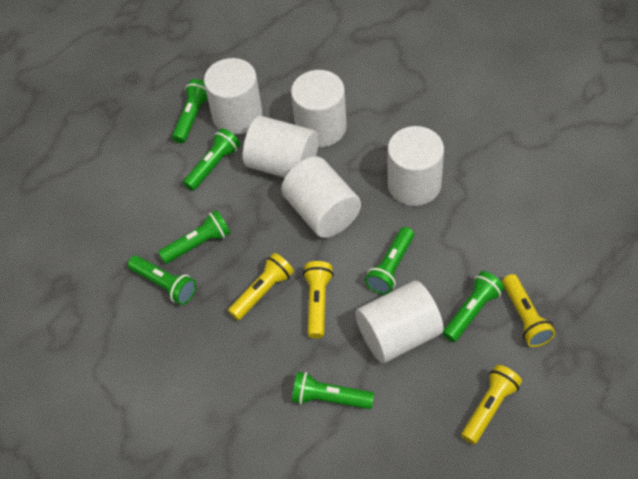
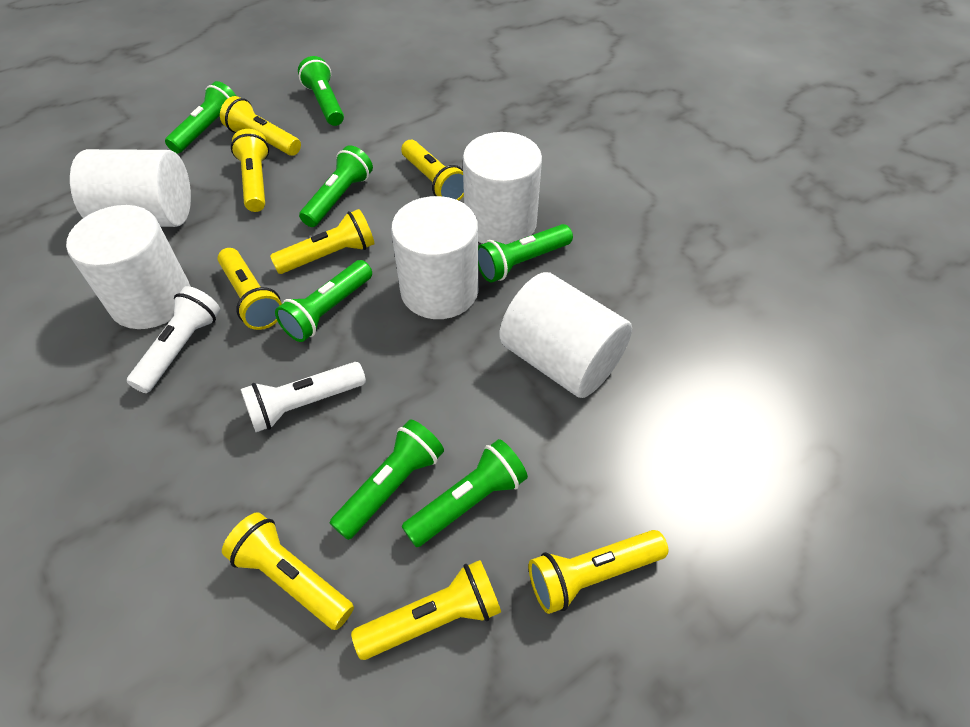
white cylinder: 6 -> 5
white flashlight: 0 -> 2
yellow flashlight: 4 -> 8

